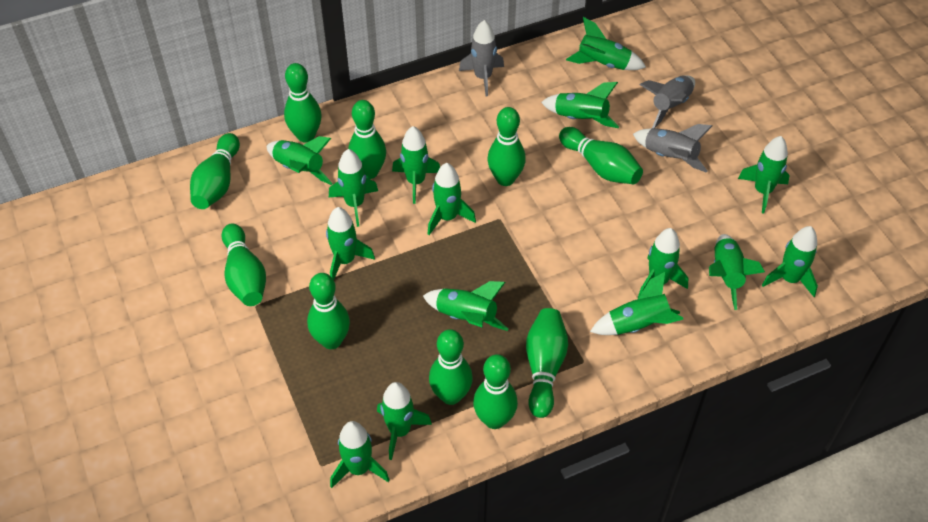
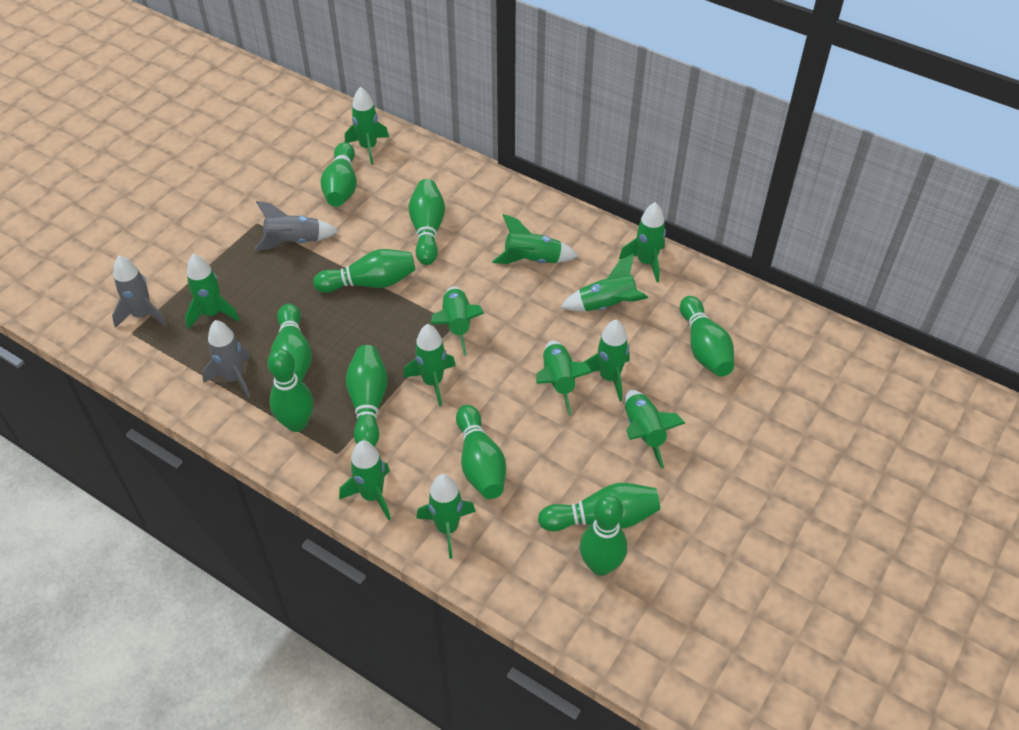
green rocket: 15 -> 12

